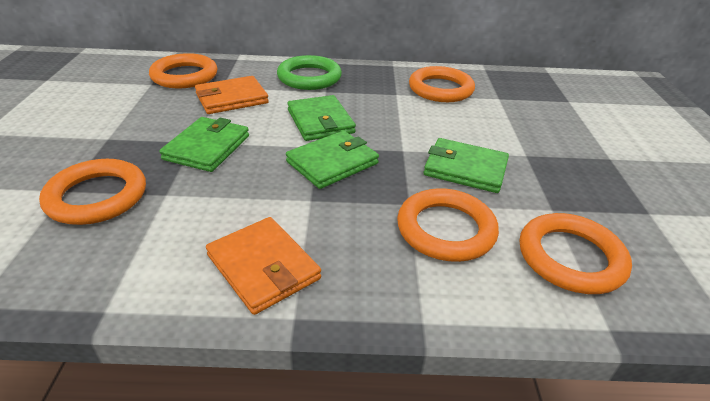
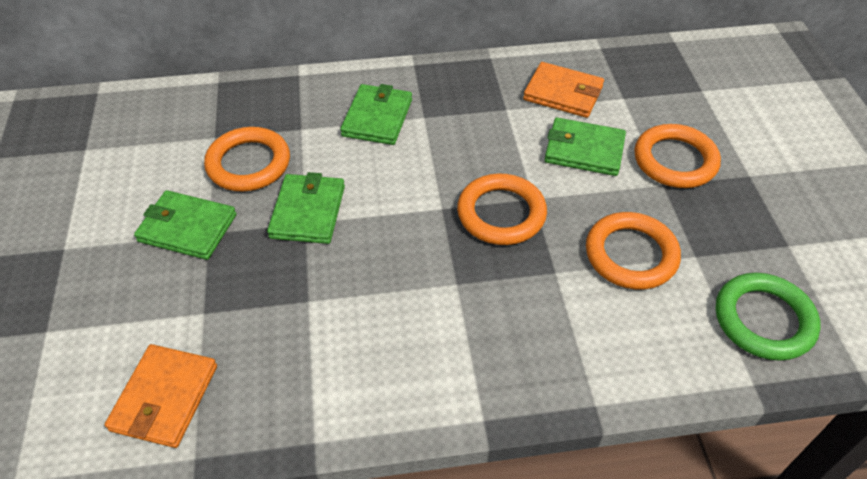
orange ring: 5 -> 4

